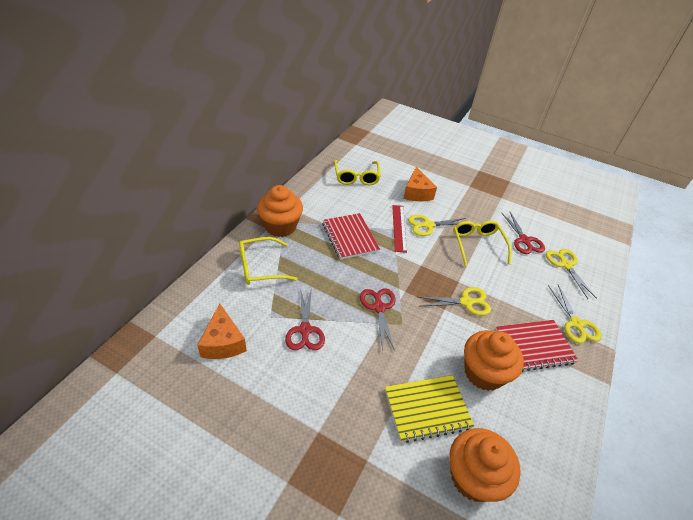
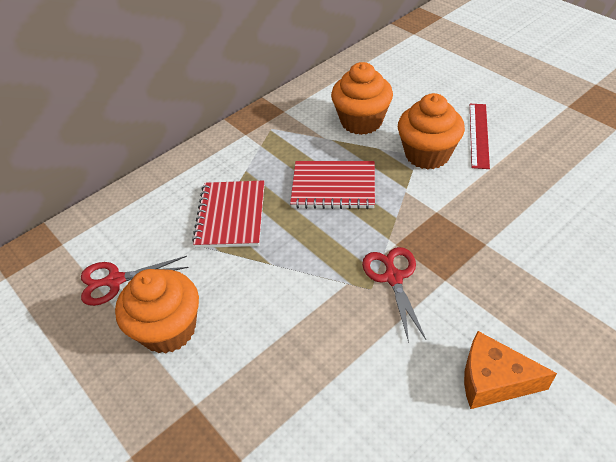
orange cheese: 2 -> 1
red scissors: 3 -> 2
yellow glasses: 3 -> 0
yellow notebook: 1 -> 0
yellow scissors: 4 -> 0

